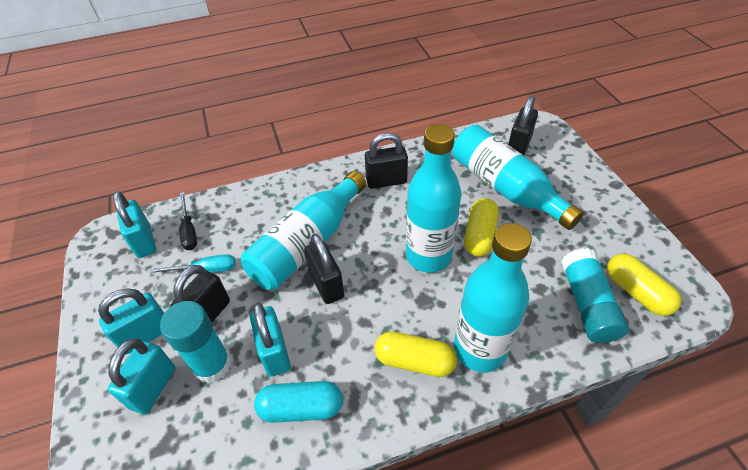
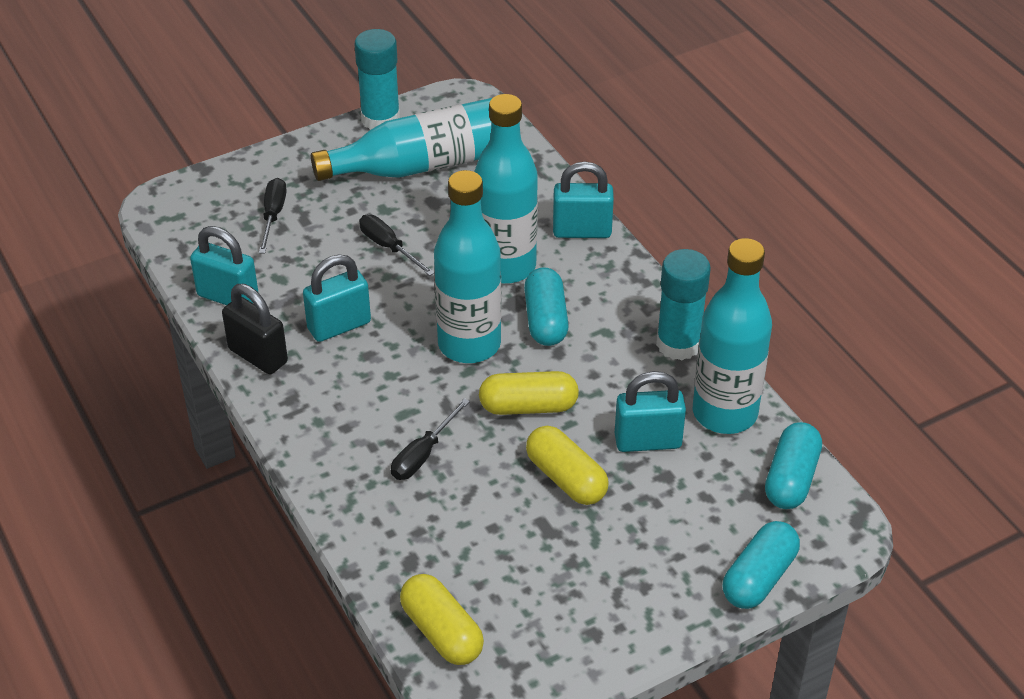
black padlock: 4 -> 1
black screwdriver: 1 -> 3
turquoise capsule: 1 -> 3
turquoise screwdriver: 1 -> 0

